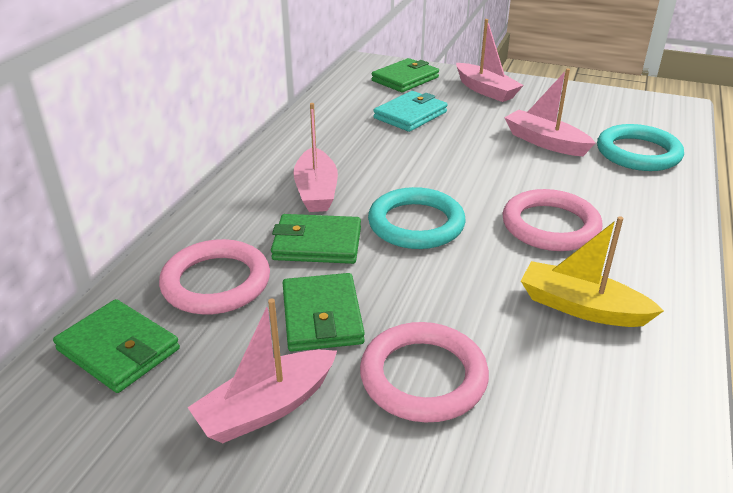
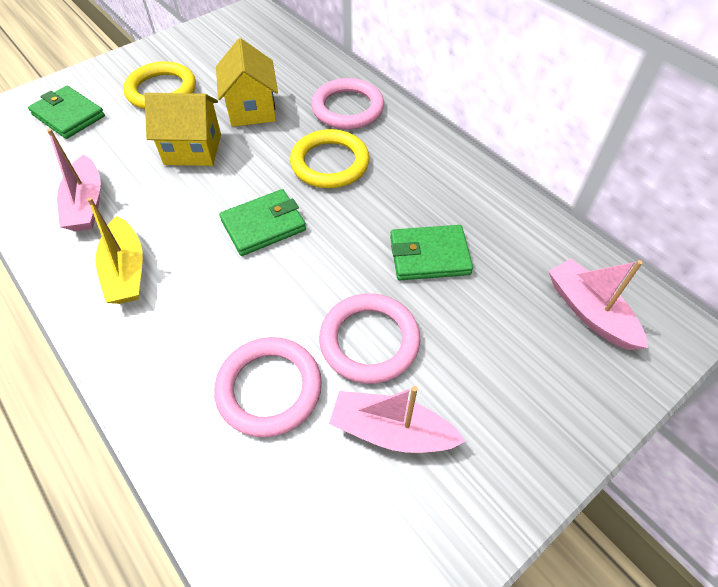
green wallet: 4 -> 3
pink boat: 4 -> 3
turquoise ring: 2 -> 0
turquoise wallet: 1 -> 0
yellow house: 0 -> 2
yellow ring: 0 -> 2

